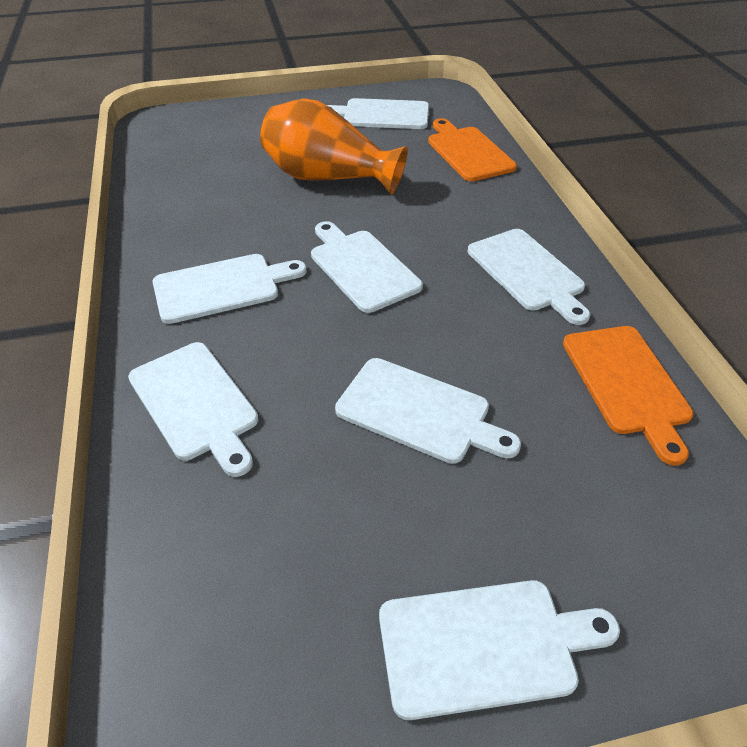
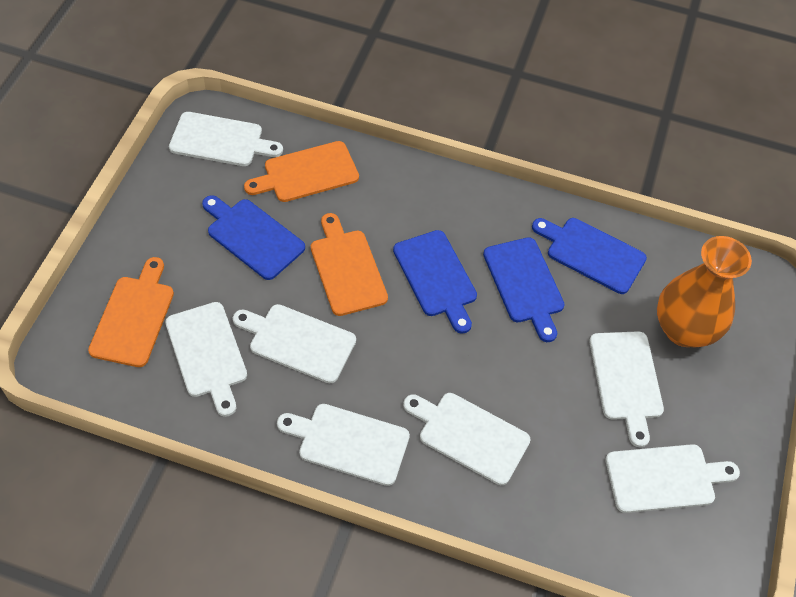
blue cutting board: 0 -> 4
orange cutting board: 2 -> 3

